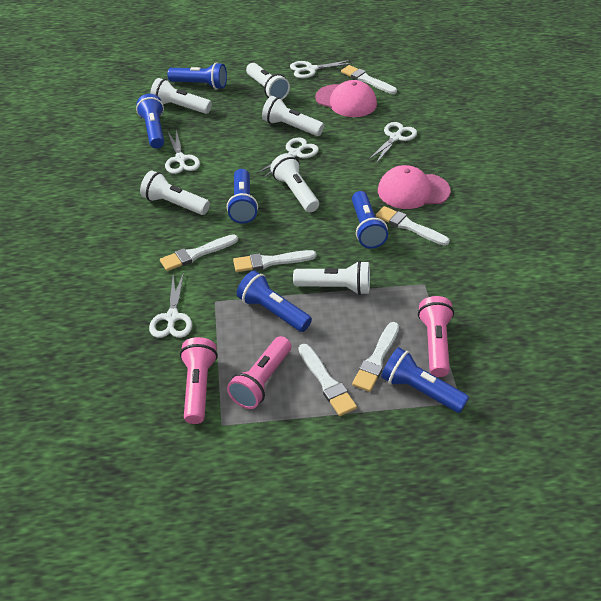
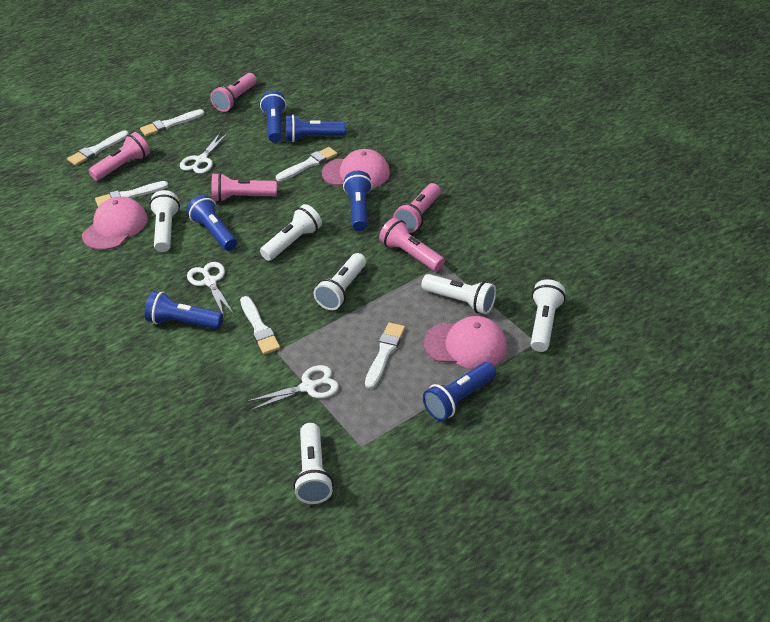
pink cap: 2 -> 3
pink flashlight: 3 -> 5
white scissors: 5 -> 3

